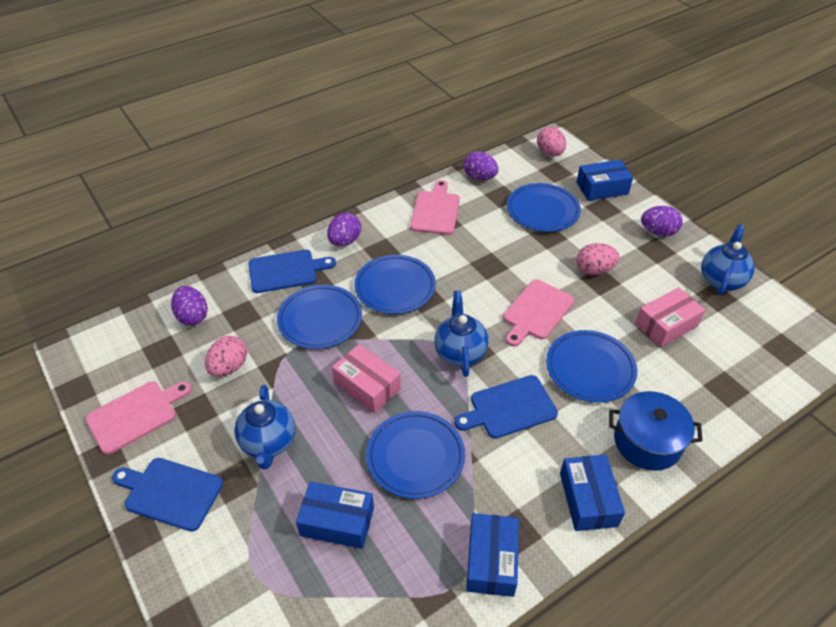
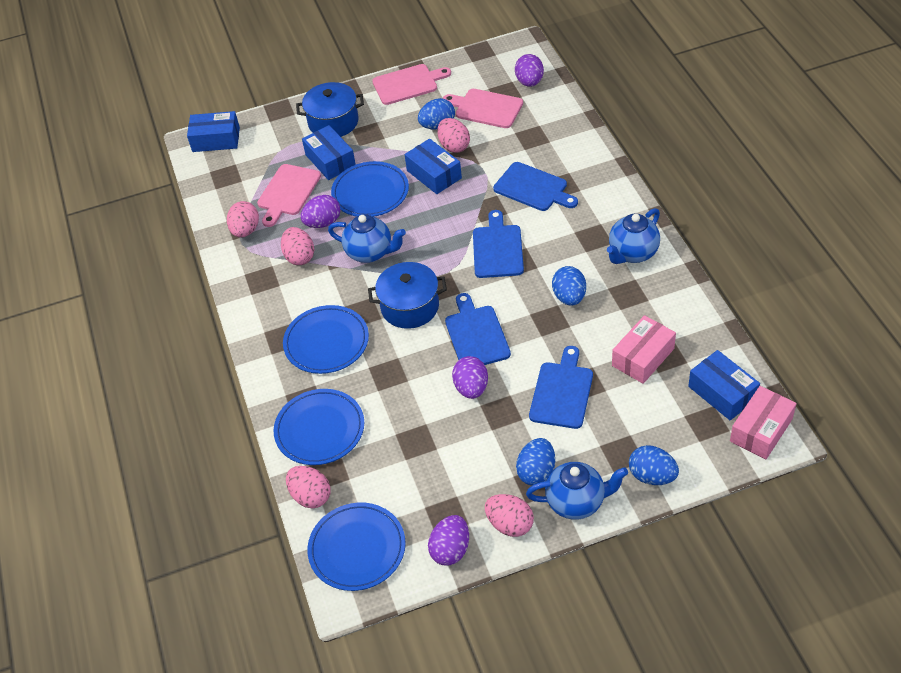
blue cutting board: 3 -> 4
blue egg: 0 -> 4
blue plate: 5 -> 4
blue pot: 1 -> 2
pink egg: 3 -> 5

